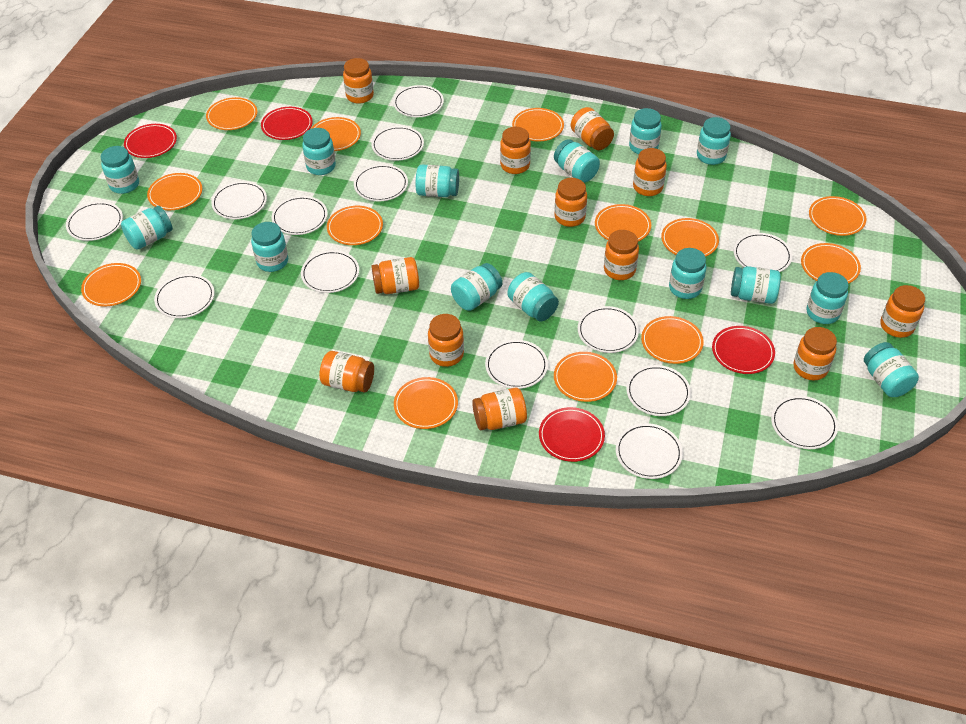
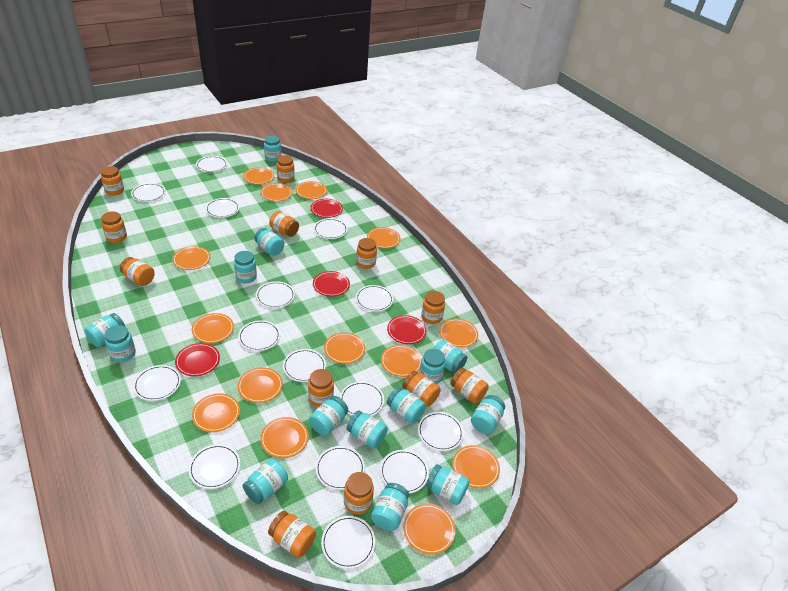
orange plate: 13 -> 14
white plate: 14 -> 15

